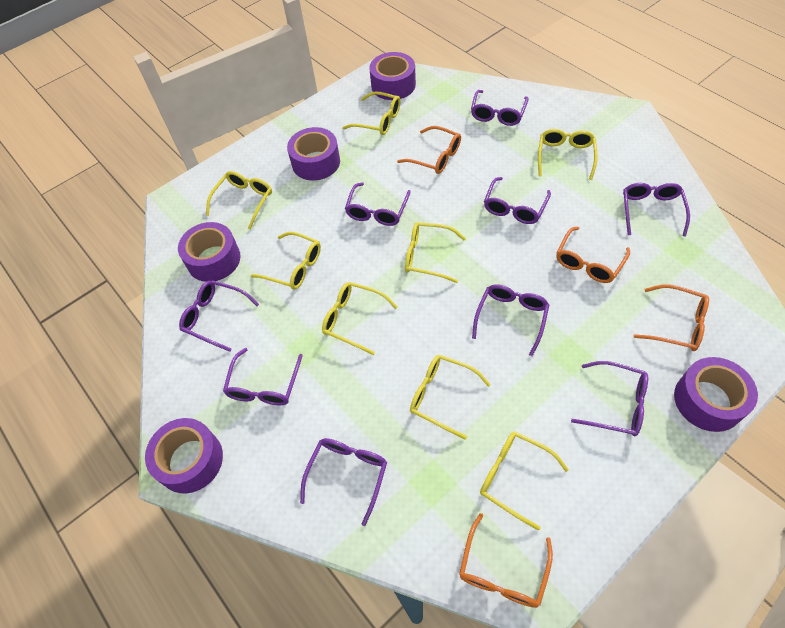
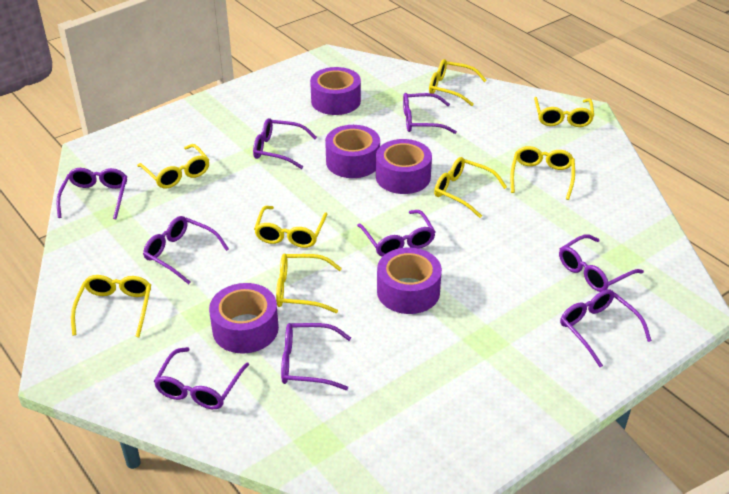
orange glasses: 4 -> 0

